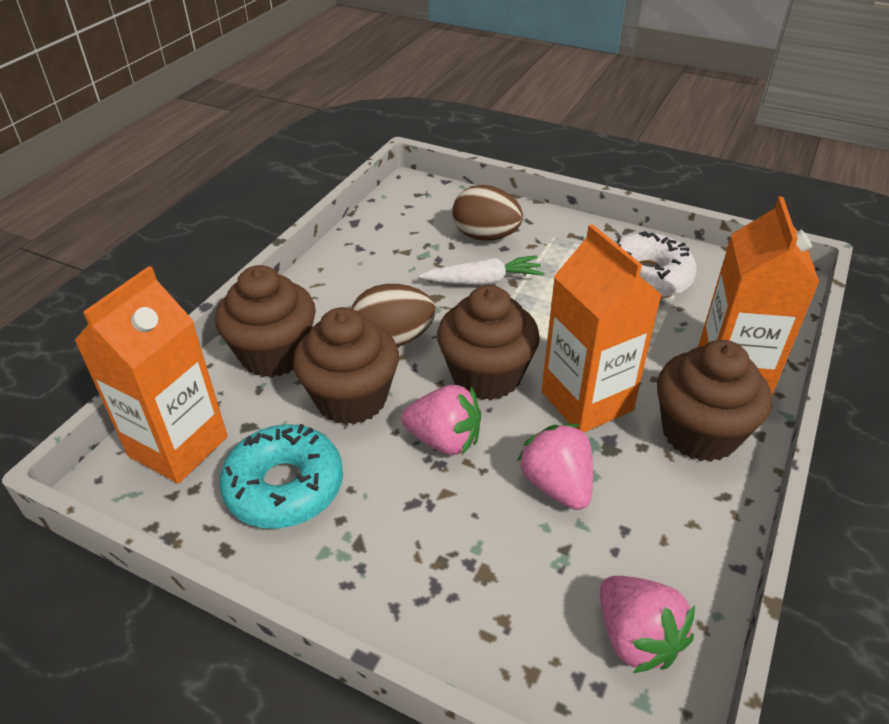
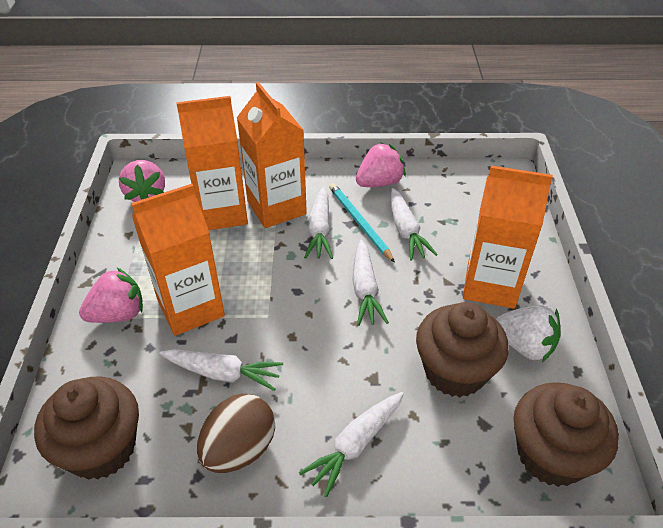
brown cupcake: 4 -> 3
brown egg: 2 -> 1
orange carton: 3 -> 4
turquoise donut: 1 -> 0
turquoise pencil: 0 -> 1
white carrot: 1 -> 5
white donut: 1 -> 0
white strawberry: 0 -> 1

